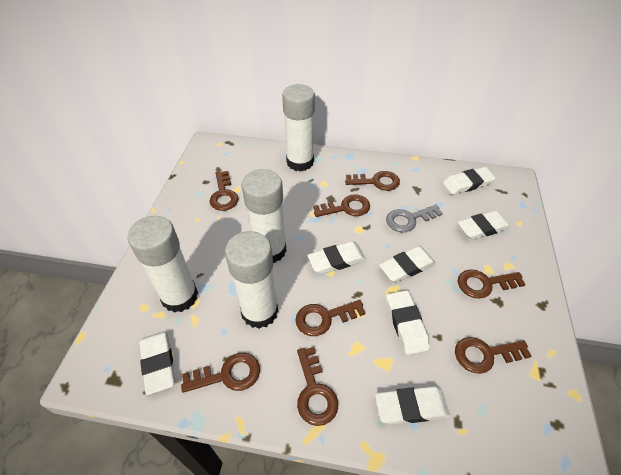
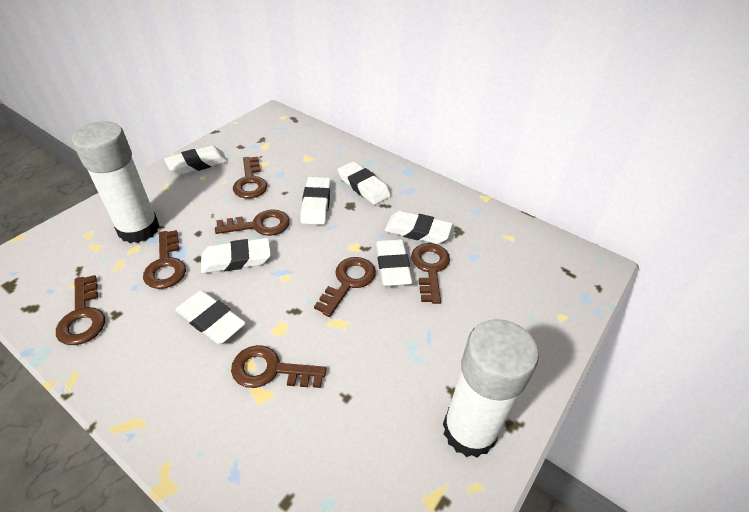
brown key: 8 -> 7
grey key: 1 -> 0
white glue stick: 4 -> 2

